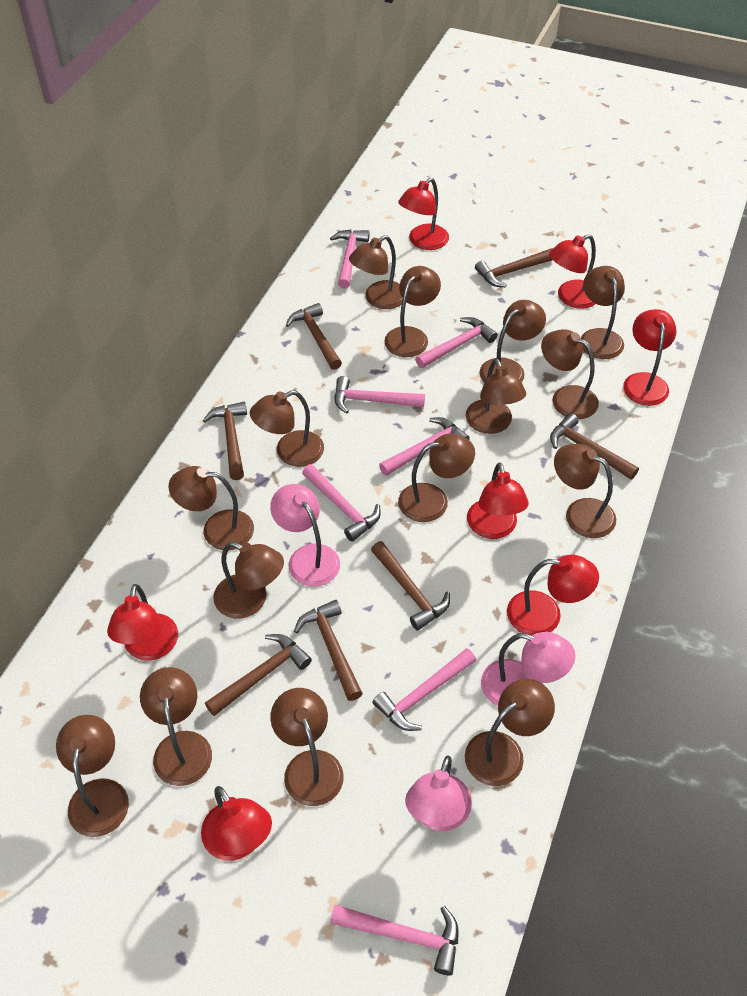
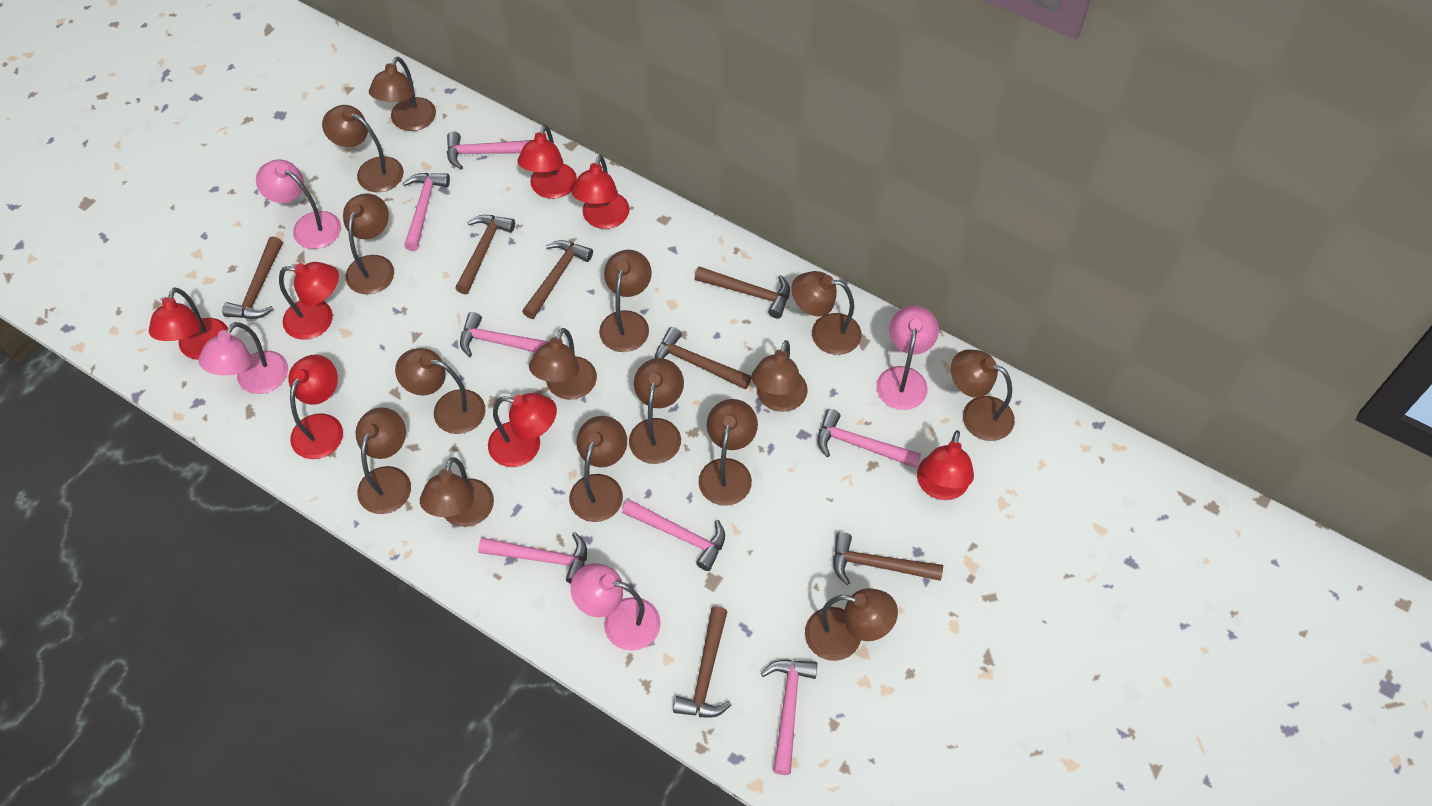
pink lamp: 3 -> 4

